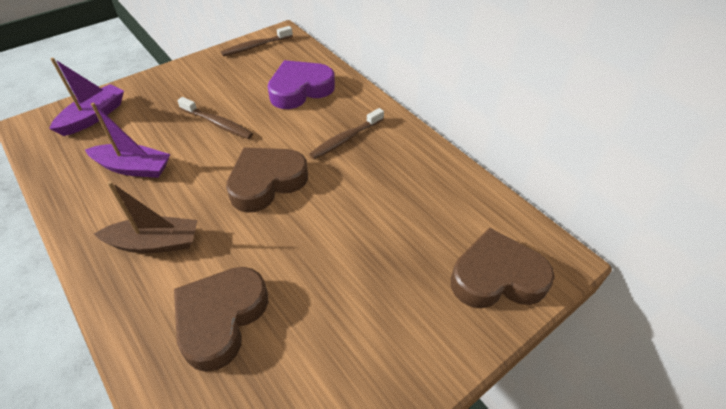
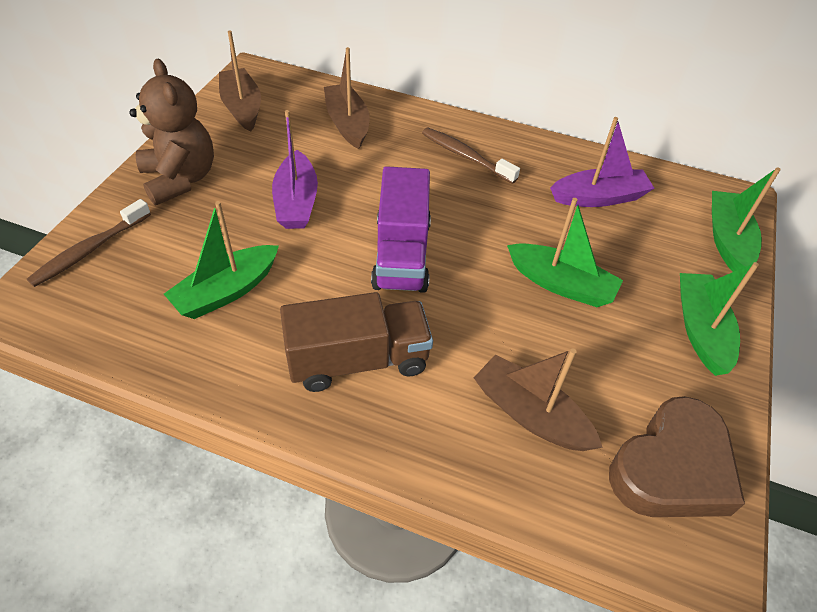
brown boat: 1 -> 3
brown heart: 3 -> 1
brown teddy bear: 0 -> 1
brown toothbrush: 3 -> 2
brown truck: 0 -> 1
green boat: 0 -> 4
purple heart: 1 -> 0
purple truck: 0 -> 1

